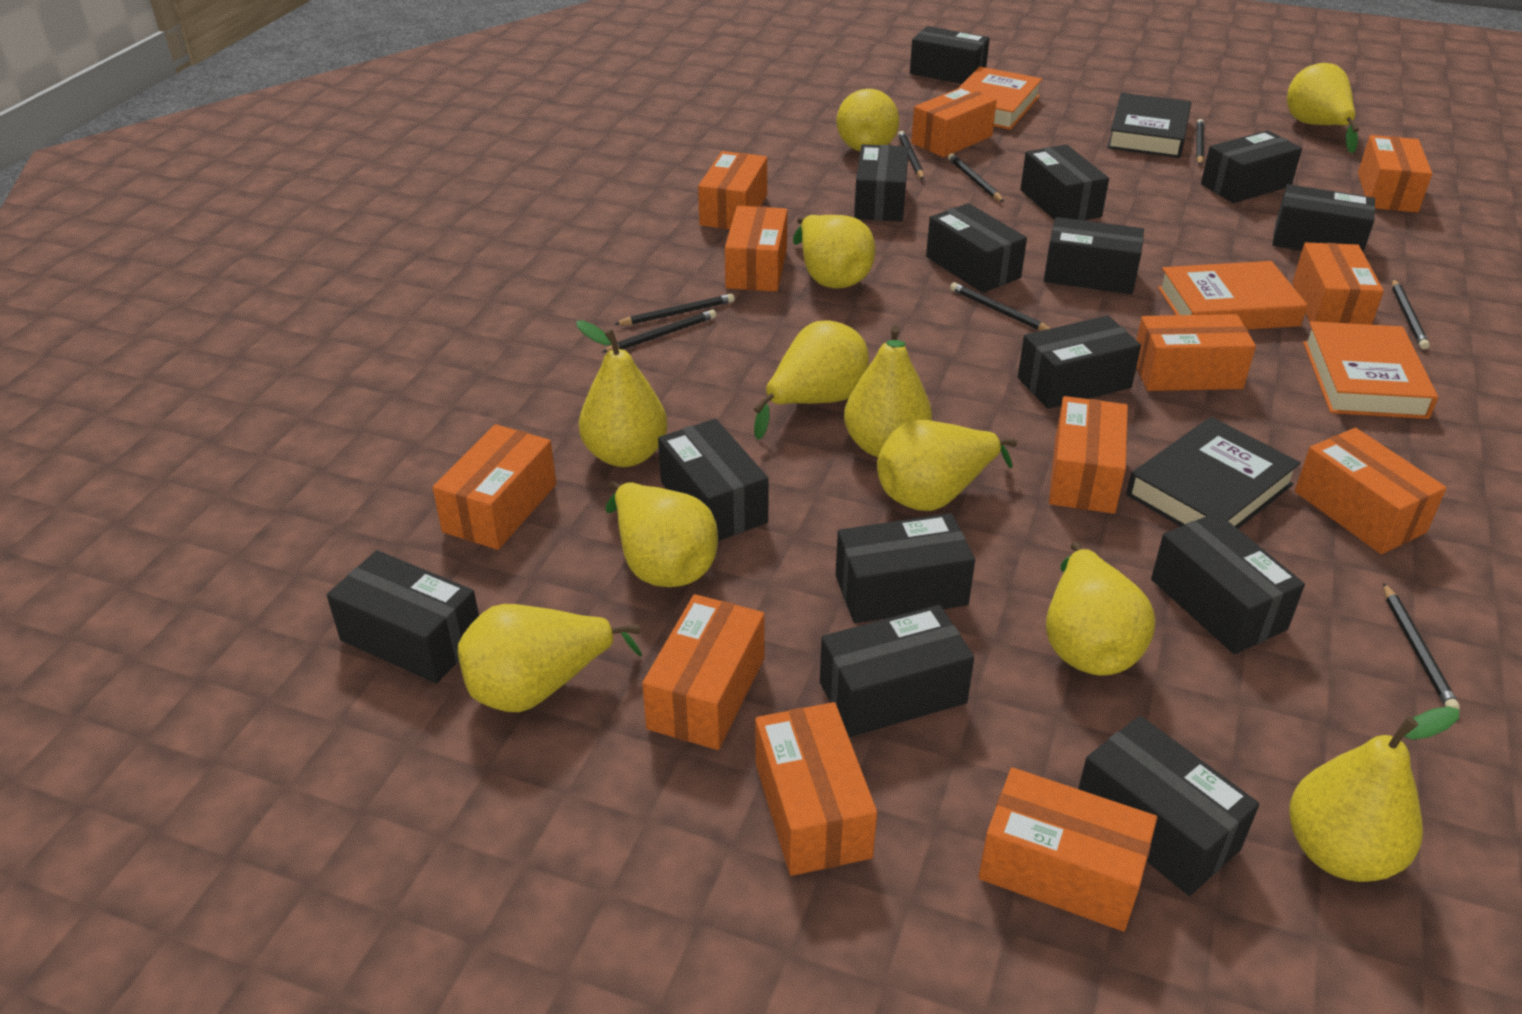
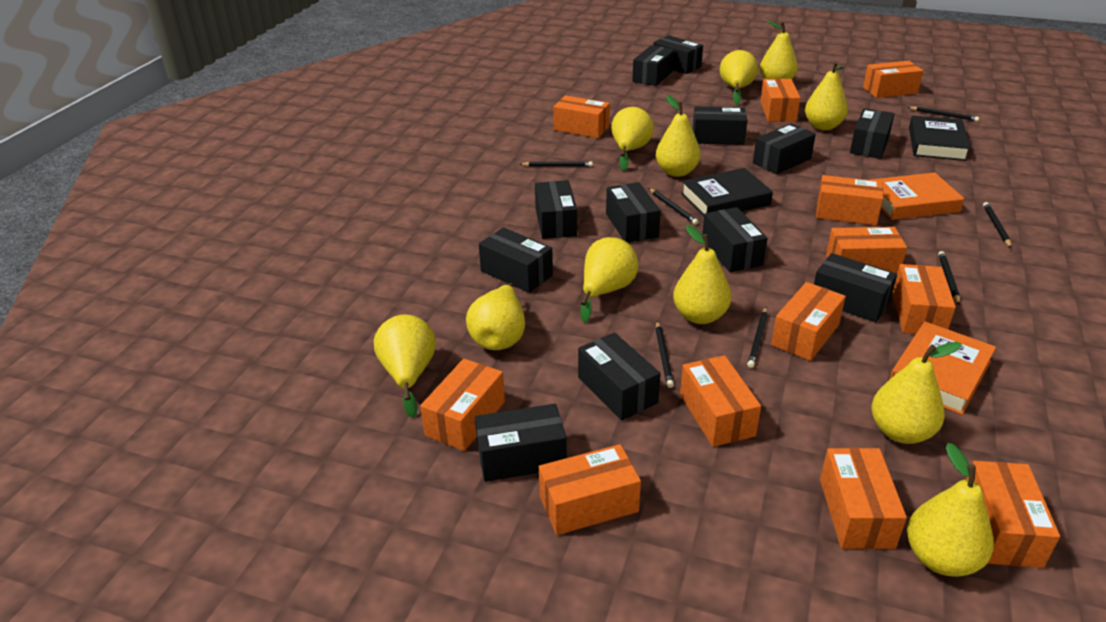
black box: 14 -> 12
black pencil: 8 -> 7
orange book: 3 -> 2

